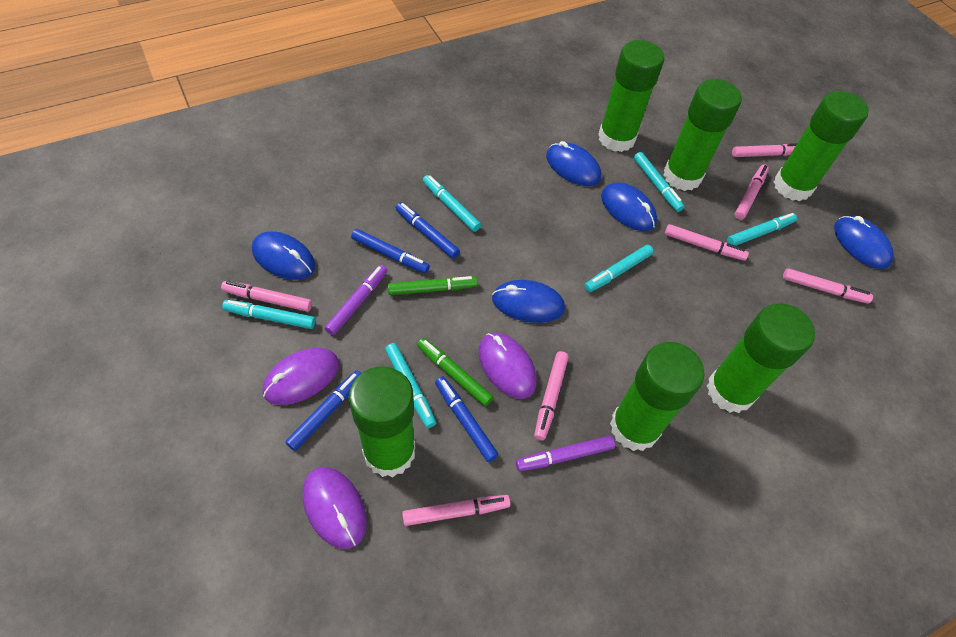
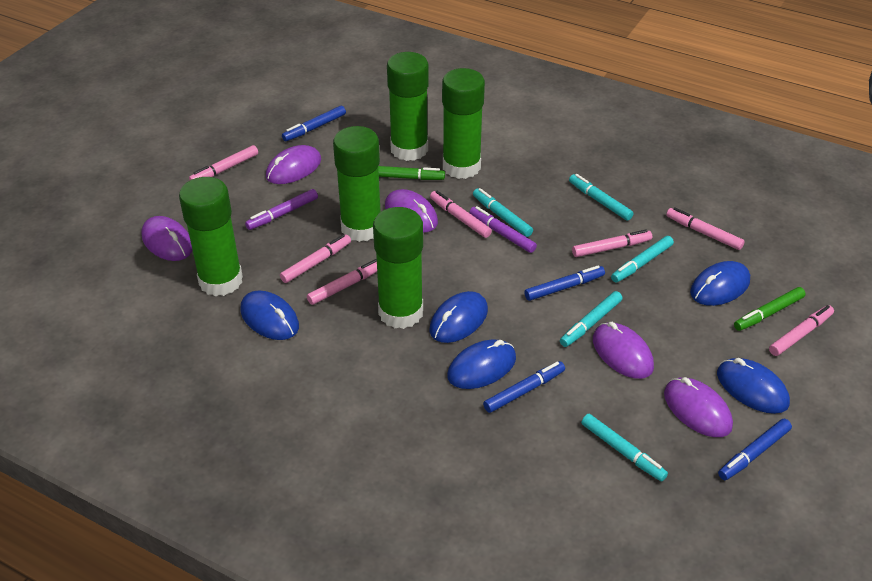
green glue stick: 6 -> 5
purple mouse: 3 -> 5
turquoise marker: 6 -> 5

